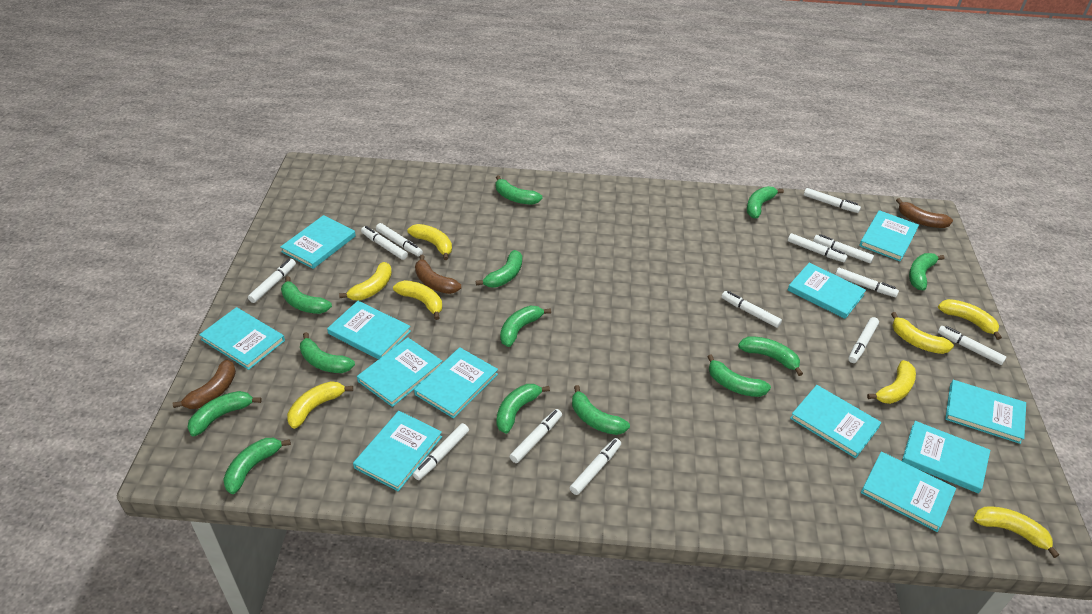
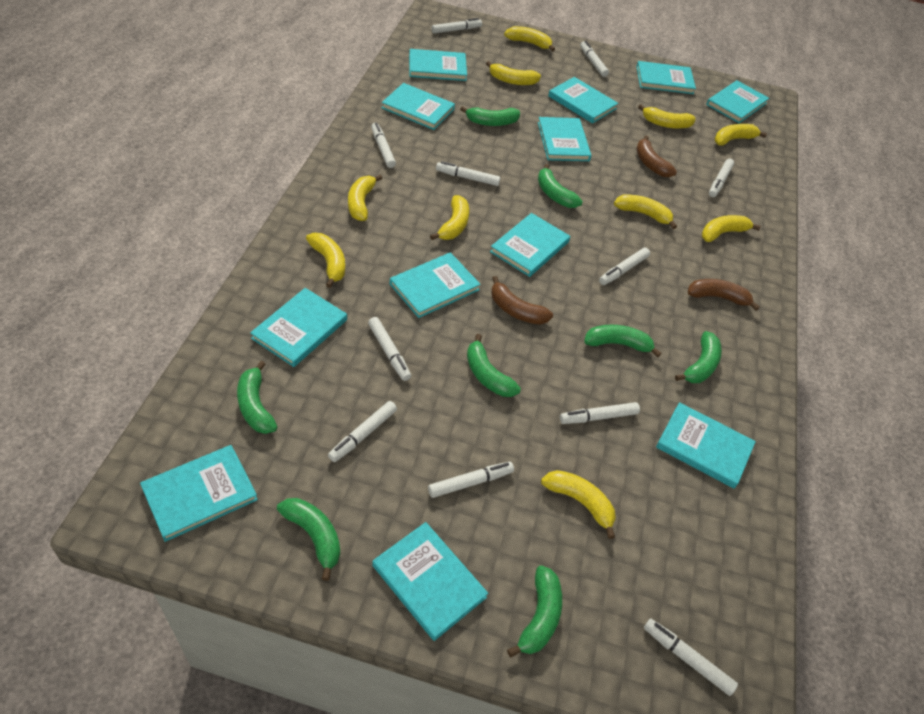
green banana: 13 -> 8
white marker: 13 -> 11
yellow banana: 8 -> 10

